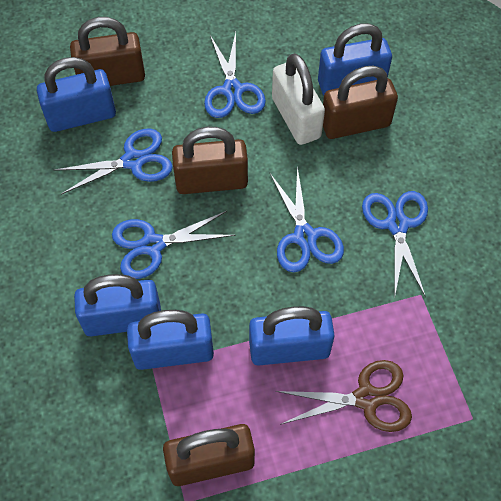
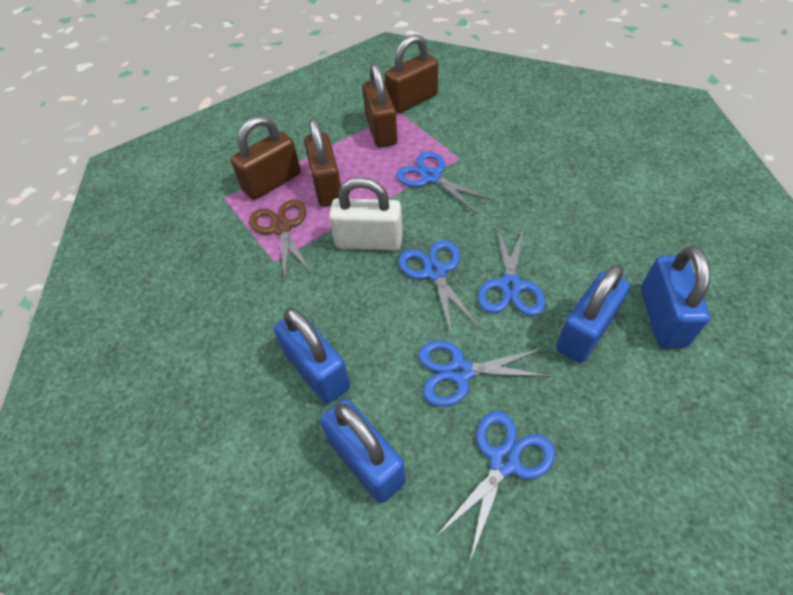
blue padlock: 5 -> 4

